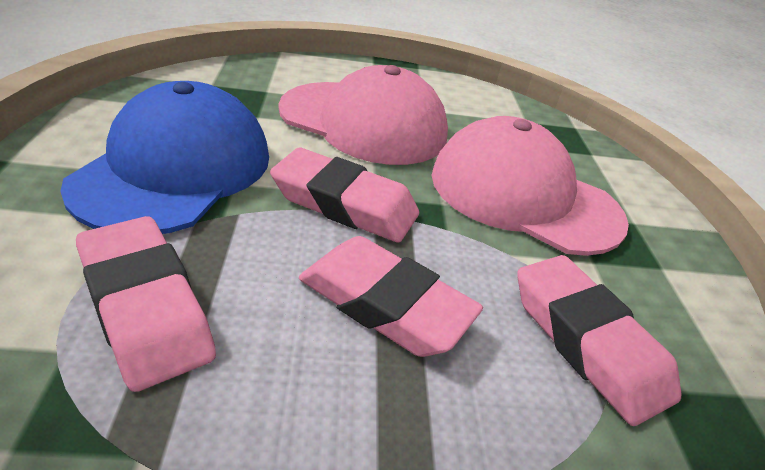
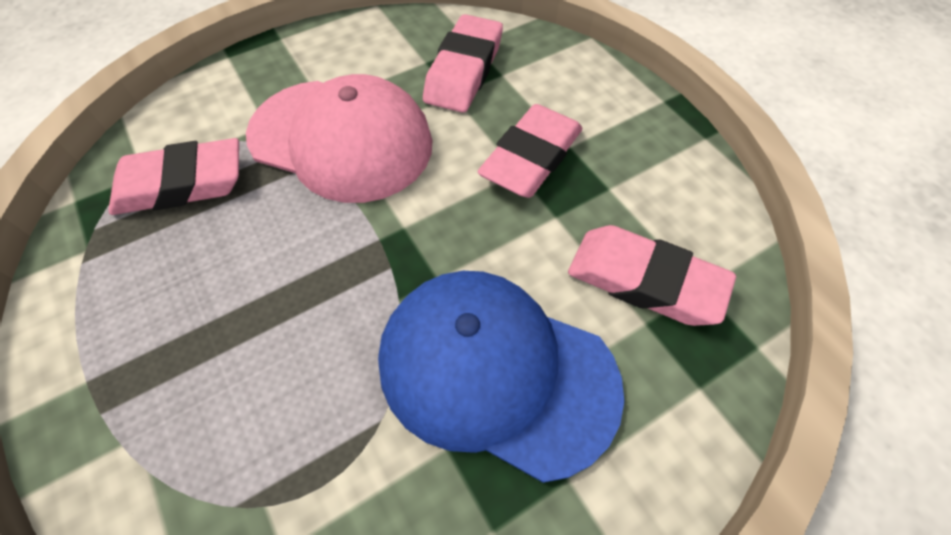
pink cap: 2 -> 1

